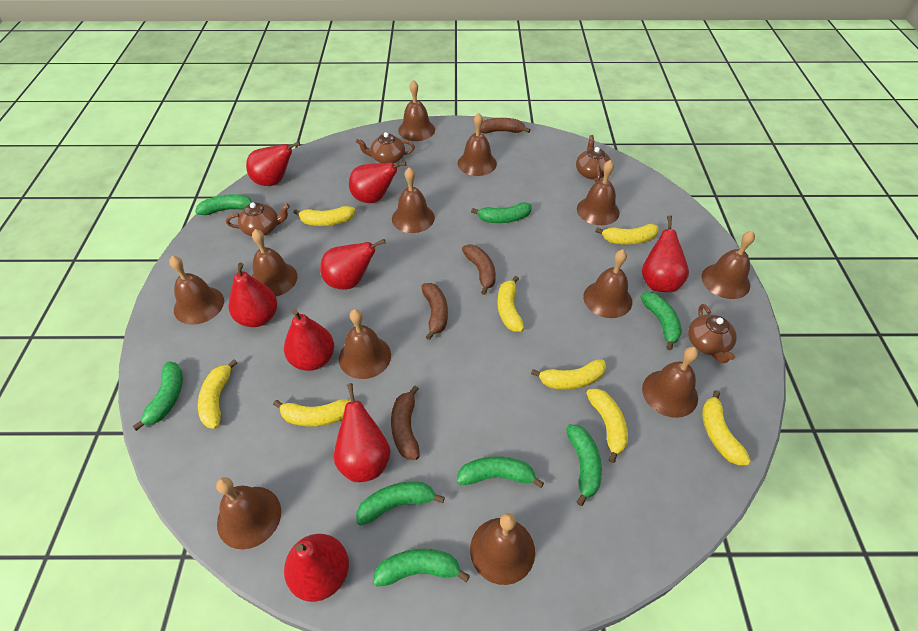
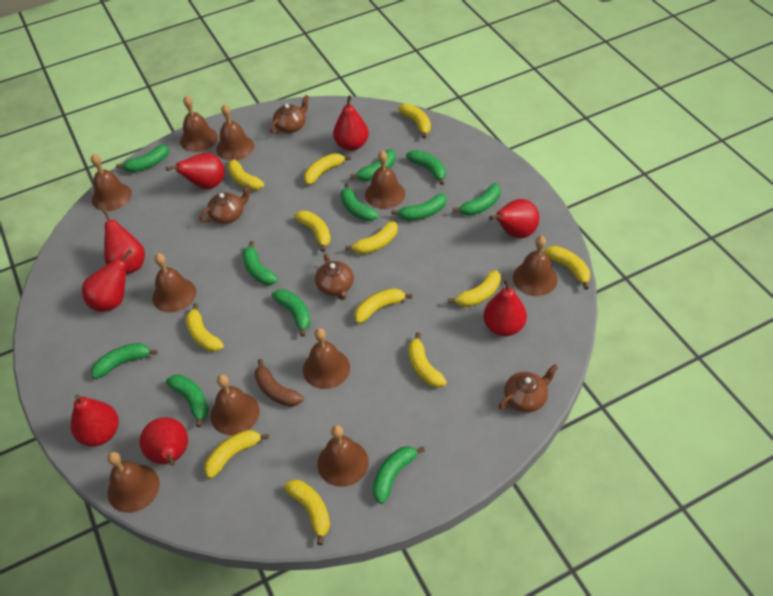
brown banana: 4 -> 1
brown bell: 12 -> 10
green banana: 8 -> 11
yellow banana: 8 -> 12

